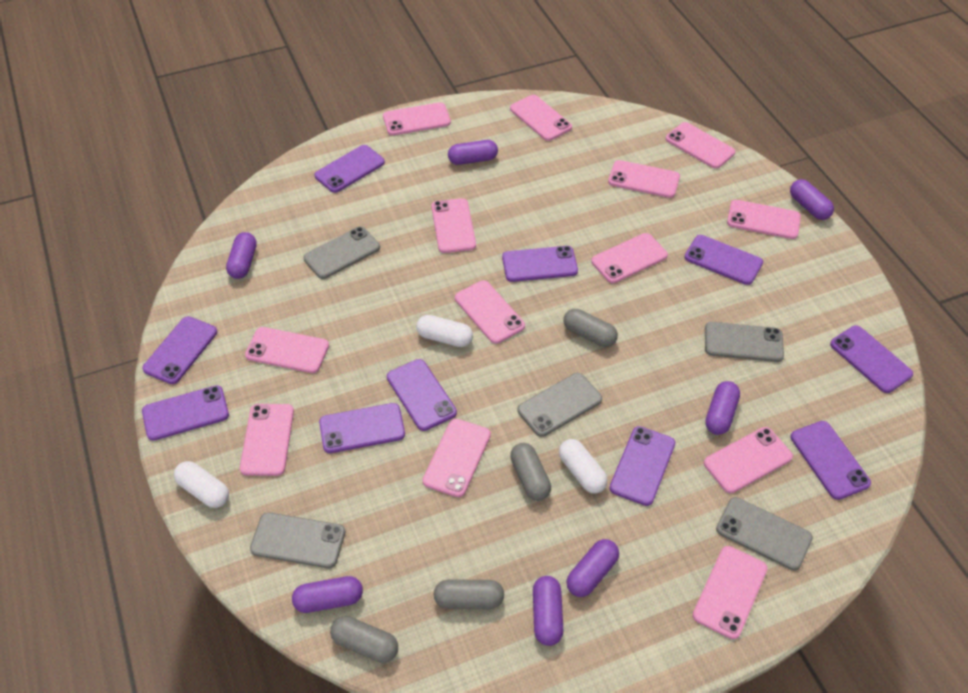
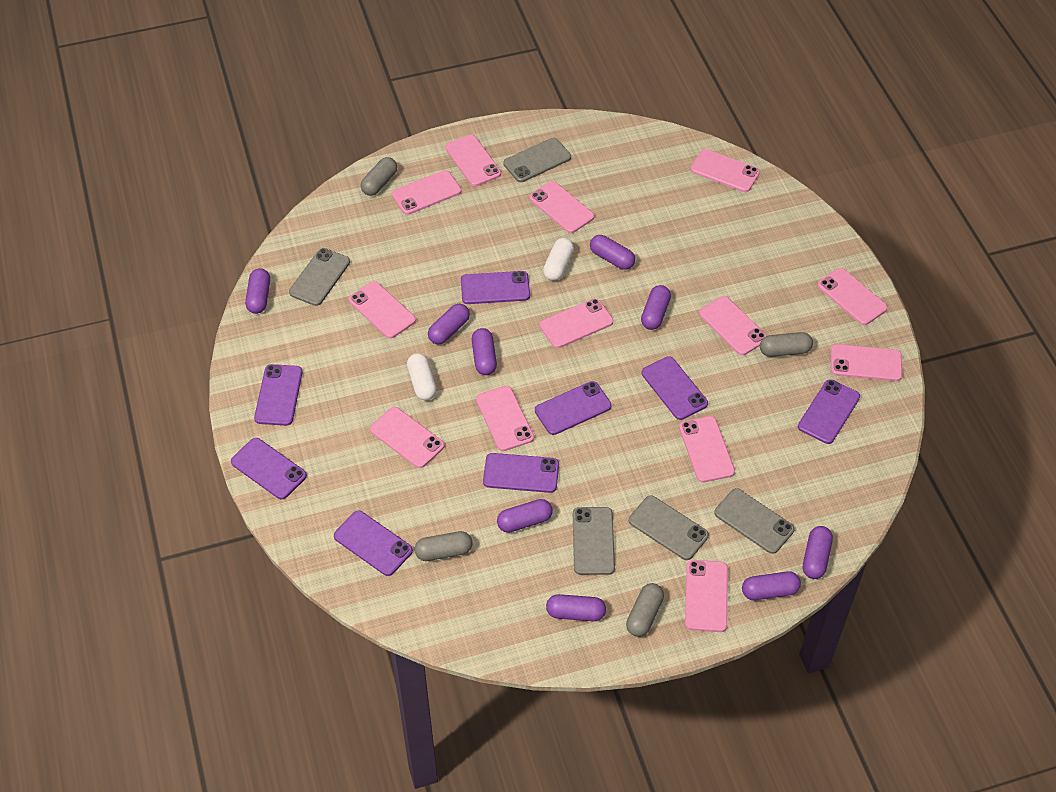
purple capsule: 7 -> 9
purple phone: 10 -> 8
white capsule: 3 -> 2

